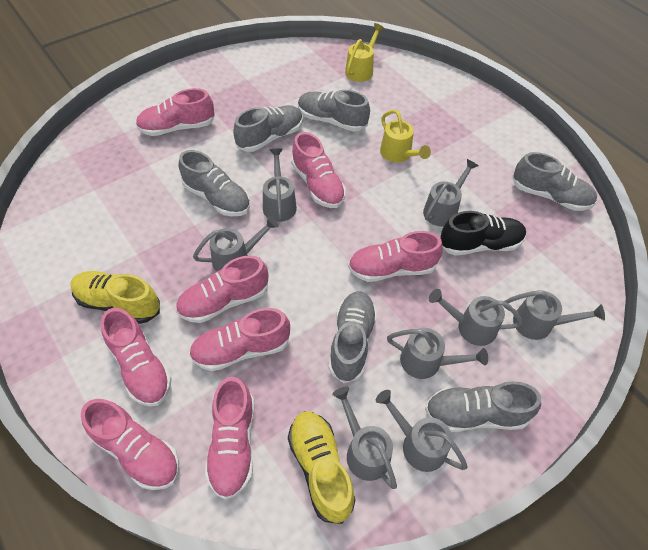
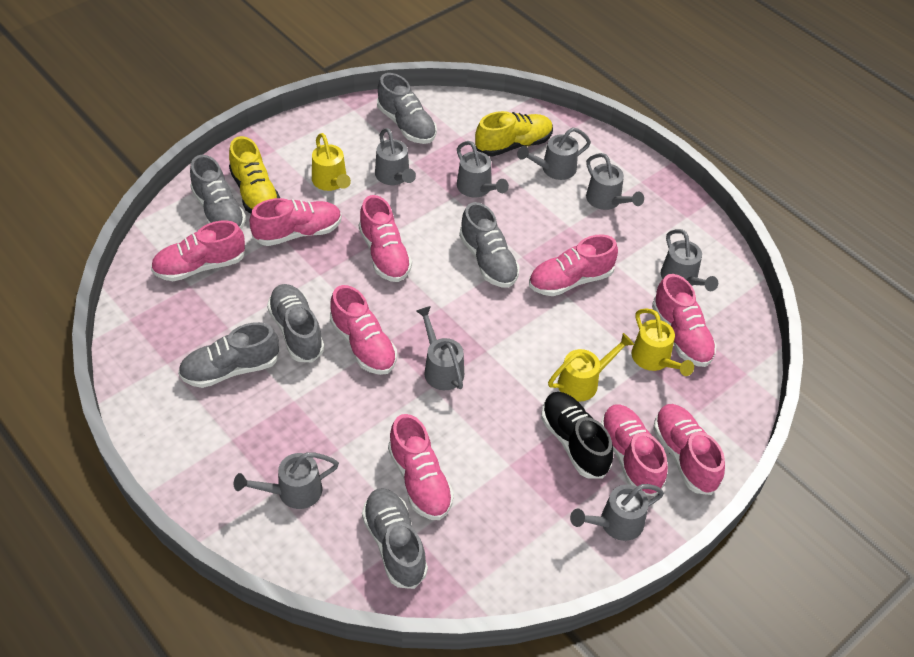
pink shoe: 8 -> 9
yellow watering can: 2 -> 3

